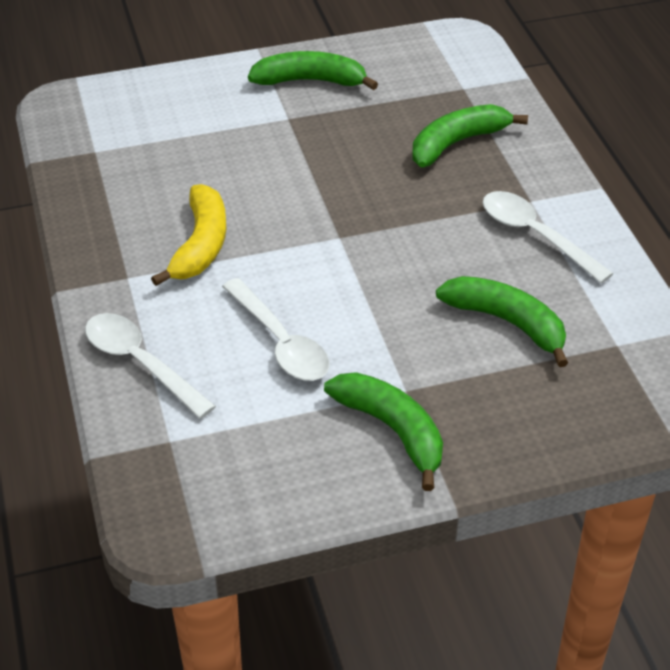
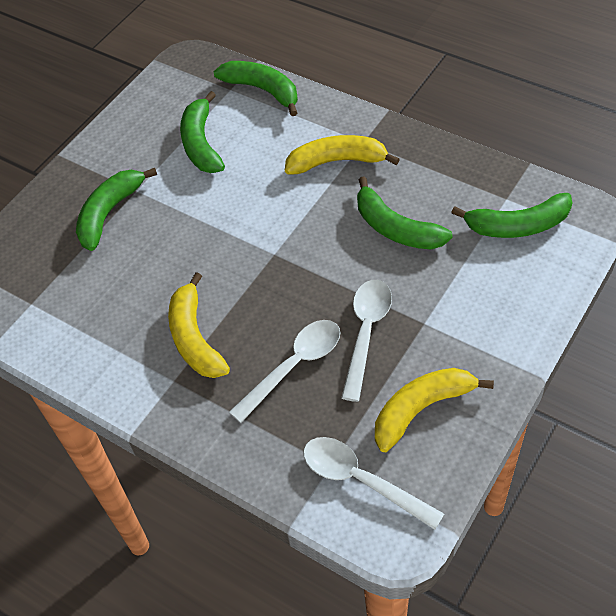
green banana: 4 -> 5
yellow banana: 1 -> 3

